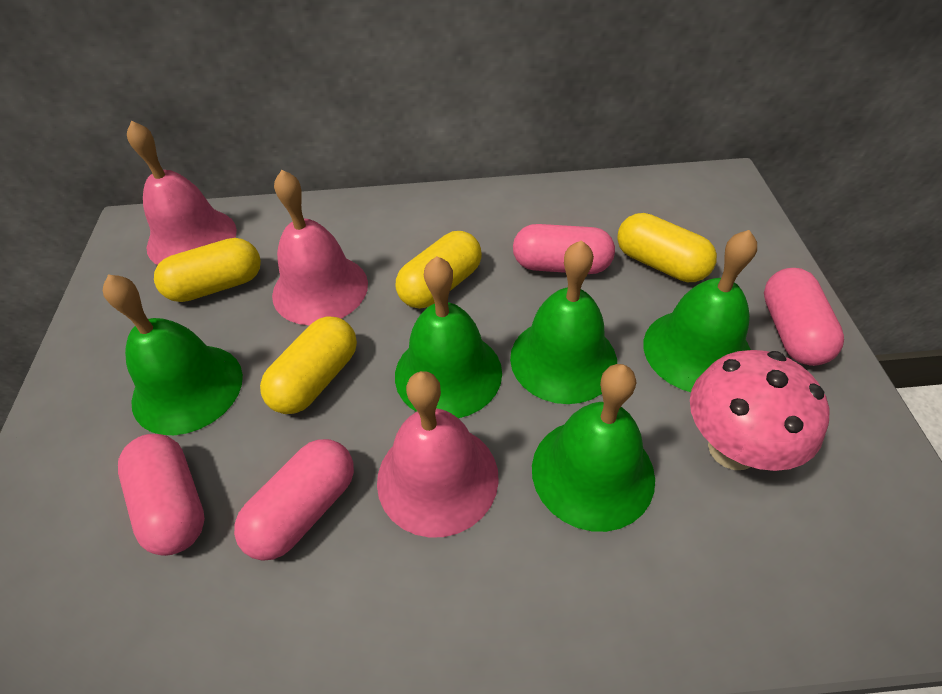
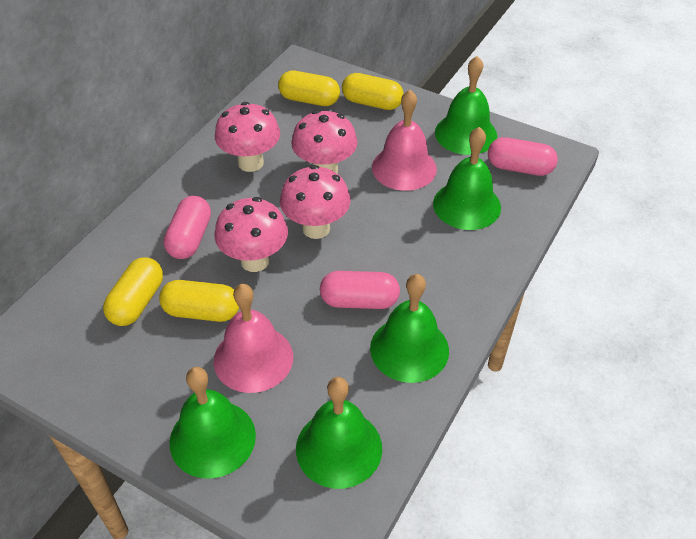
pink bell: 3 -> 2
pink capsule: 4 -> 3
pink mushroom: 1 -> 4

